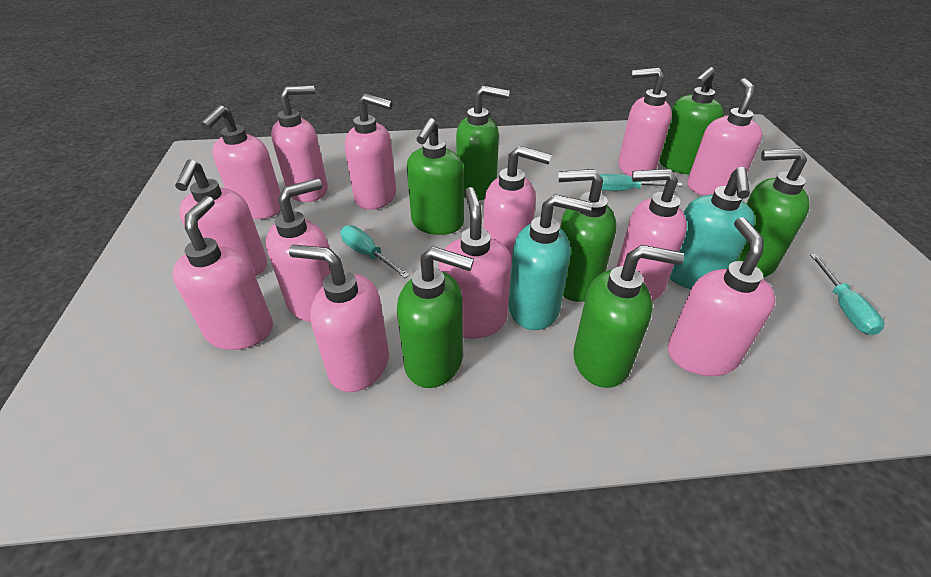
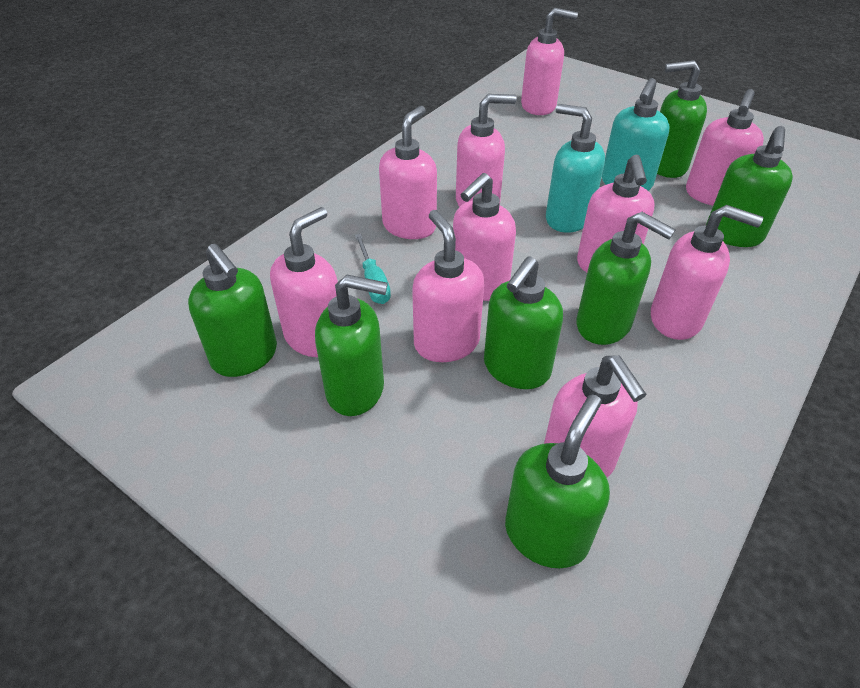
pink soap dispenser: 13 -> 10
turquoise screwdriver: 3 -> 1

